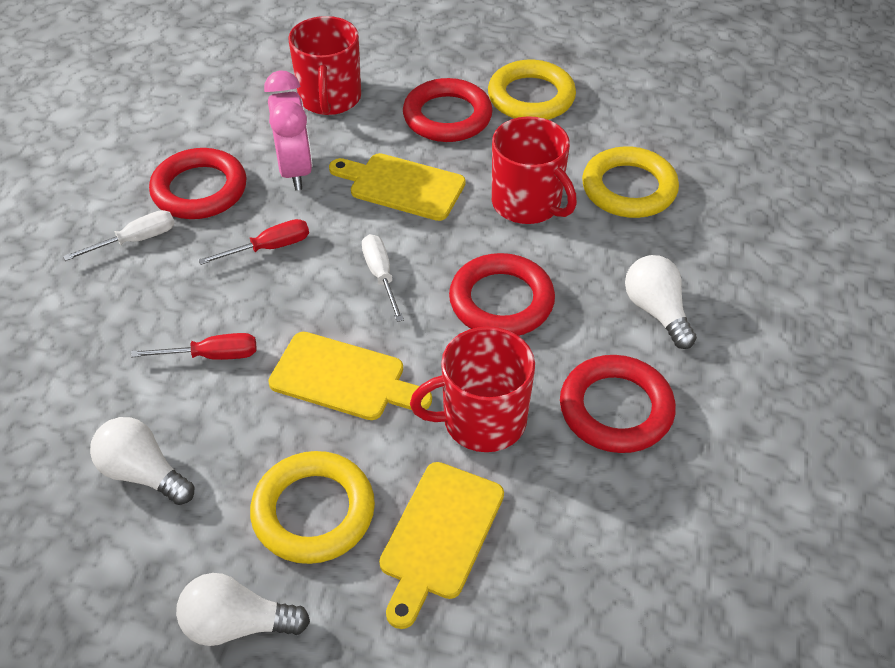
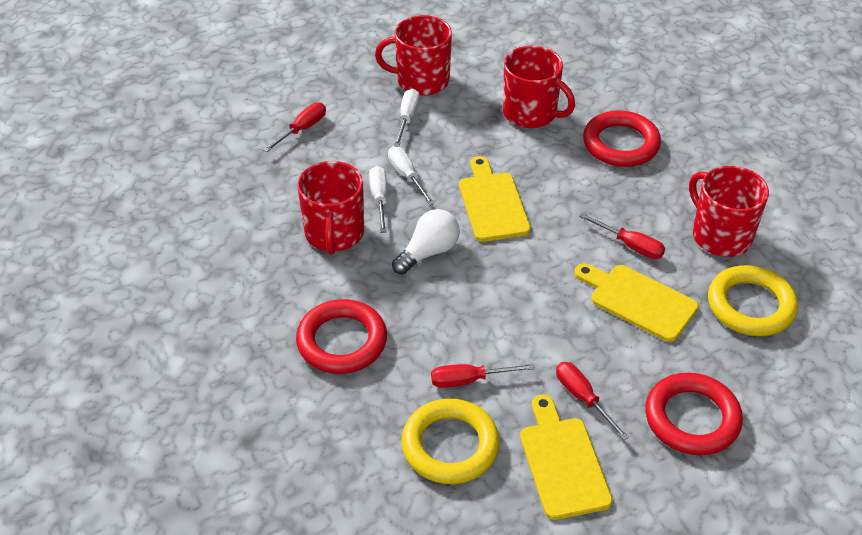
pink clock: 1 -> 0
red mug: 3 -> 4
red ring: 4 -> 3
red screwdriver: 2 -> 4
white light bulb: 3 -> 1
white screwdriver: 2 -> 3
yellow ring: 3 -> 2

